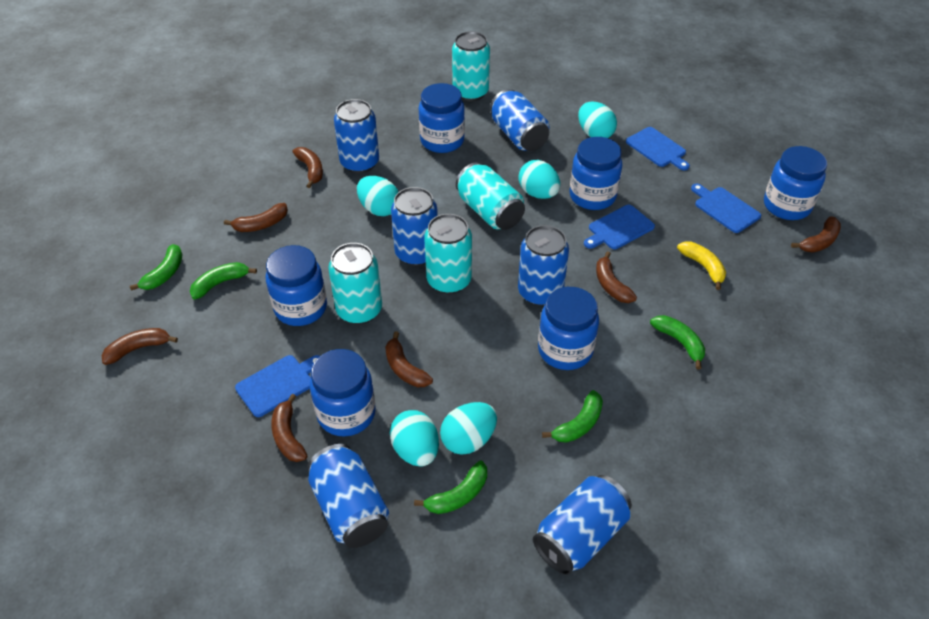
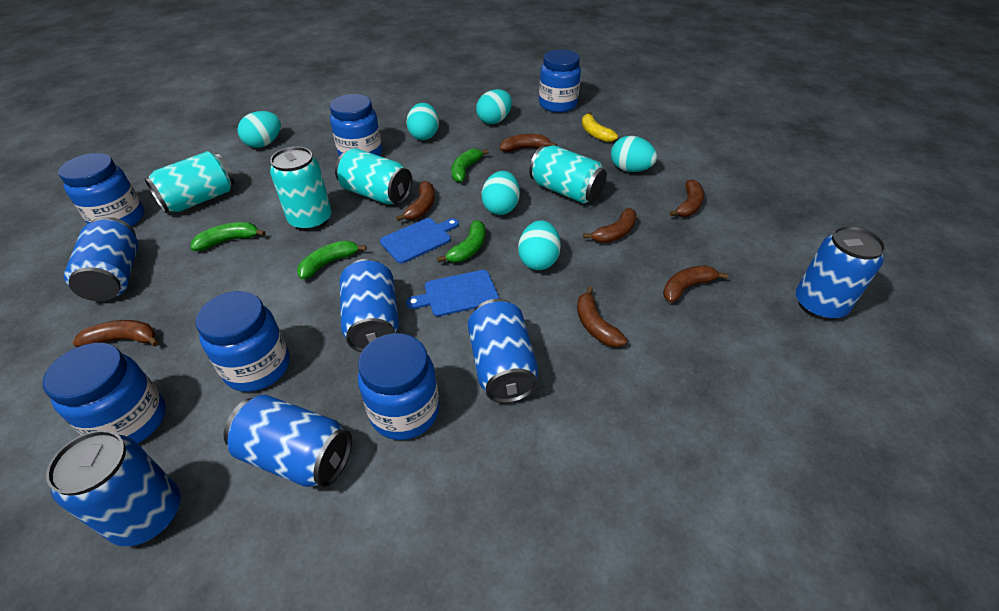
blue cutting board: 4 -> 2
green banana: 5 -> 4
turquoise egg: 5 -> 6

